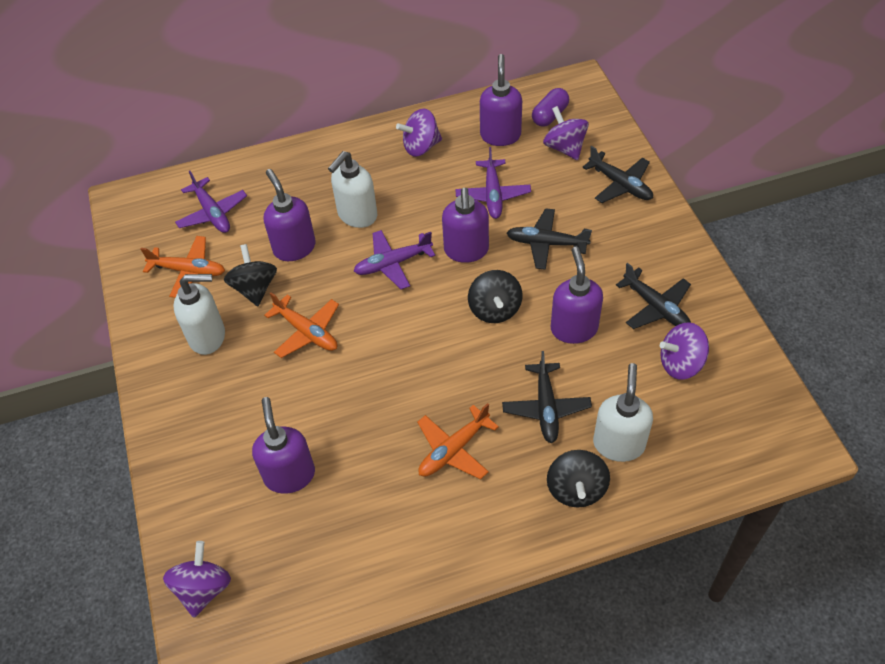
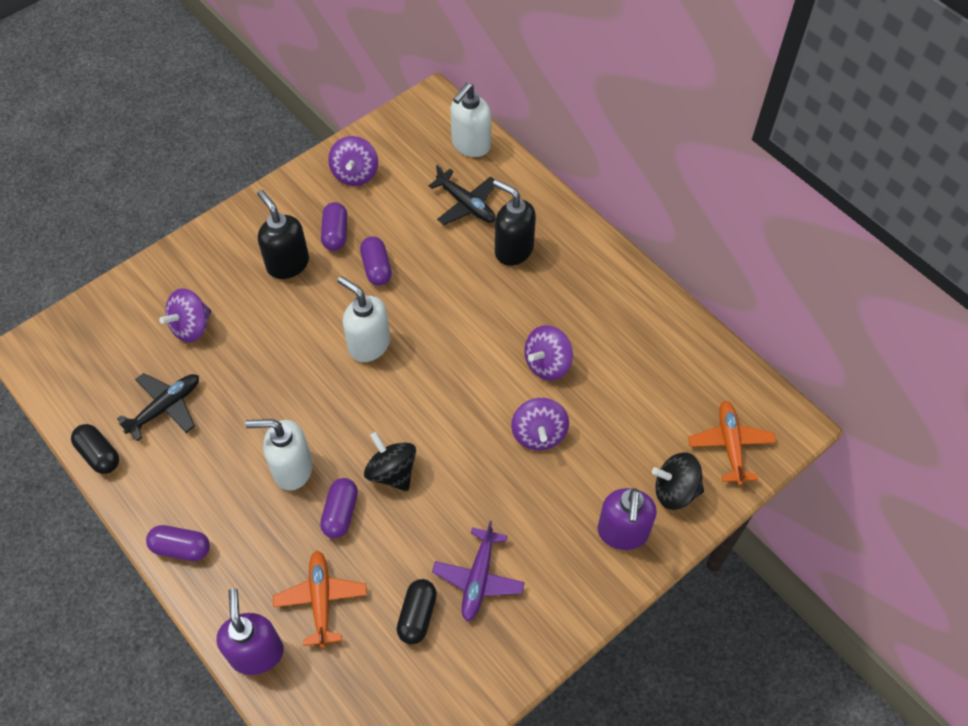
black capsule: 0 -> 2
black plane: 4 -> 2
black soap dispenser: 0 -> 2
black spinning top: 3 -> 2
orange plane: 3 -> 2
purple capsule: 1 -> 4
purple plane: 3 -> 1
purple soap dispenser: 5 -> 2

